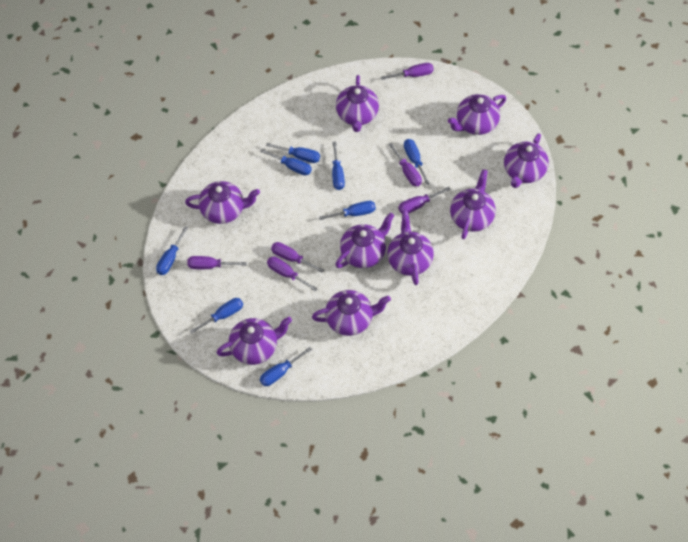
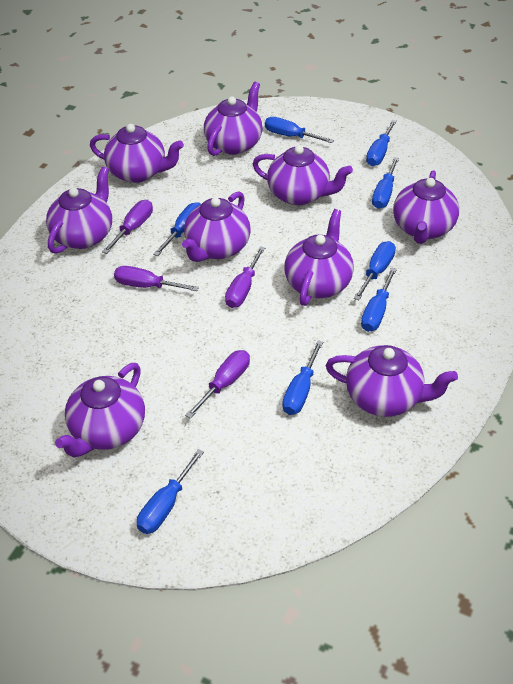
purple screwdriver: 6 -> 4

